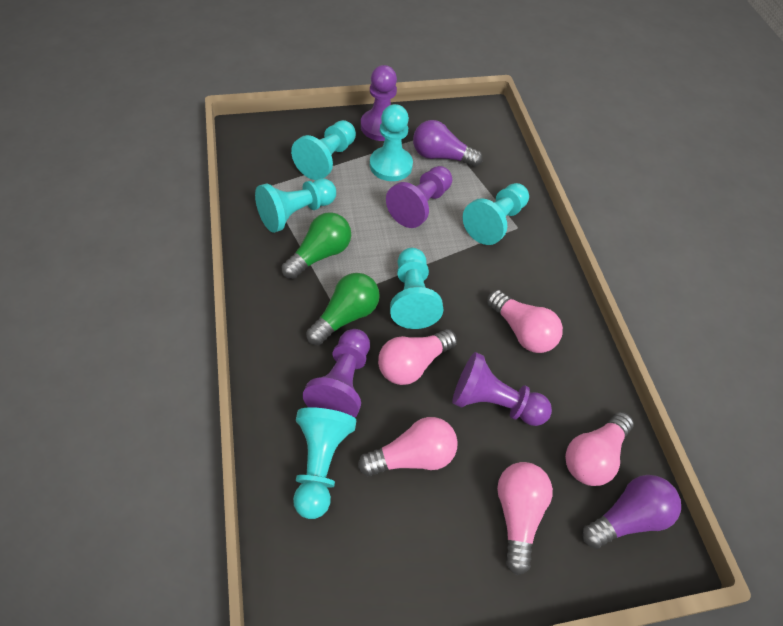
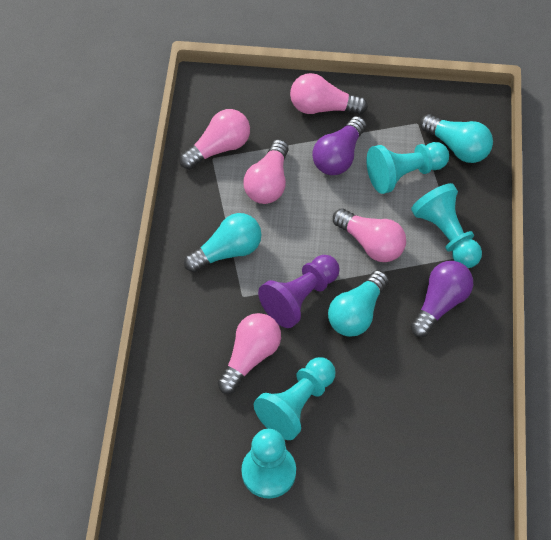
green light bulb: 2 -> 0
purple pawn: 4 -> 1
turquoise light bulb: 0 -> 3
turquoise pawn: 6 -> 4

